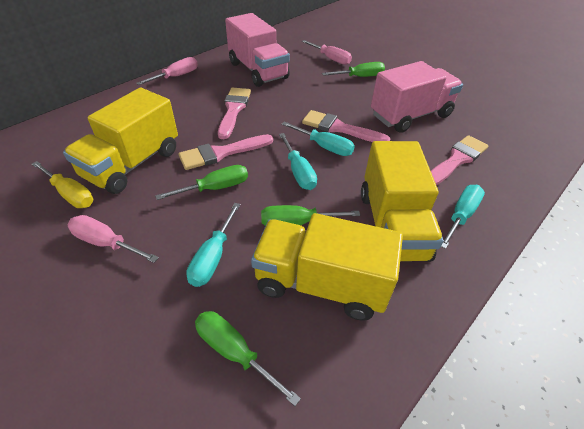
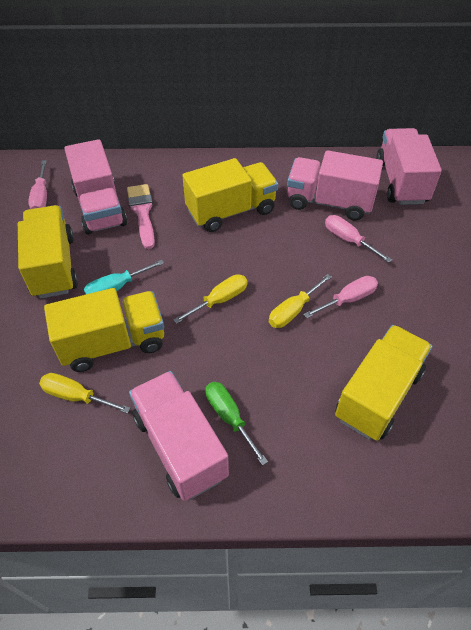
green screwdriver: 4 -> 1
pink brush: 4 -> 1
pink truck: 2 -> 4
turquoise screwdriver: 4 -> 1
yellow screwdriver: 1 -> 3
yellow truck: 3 -> 4

